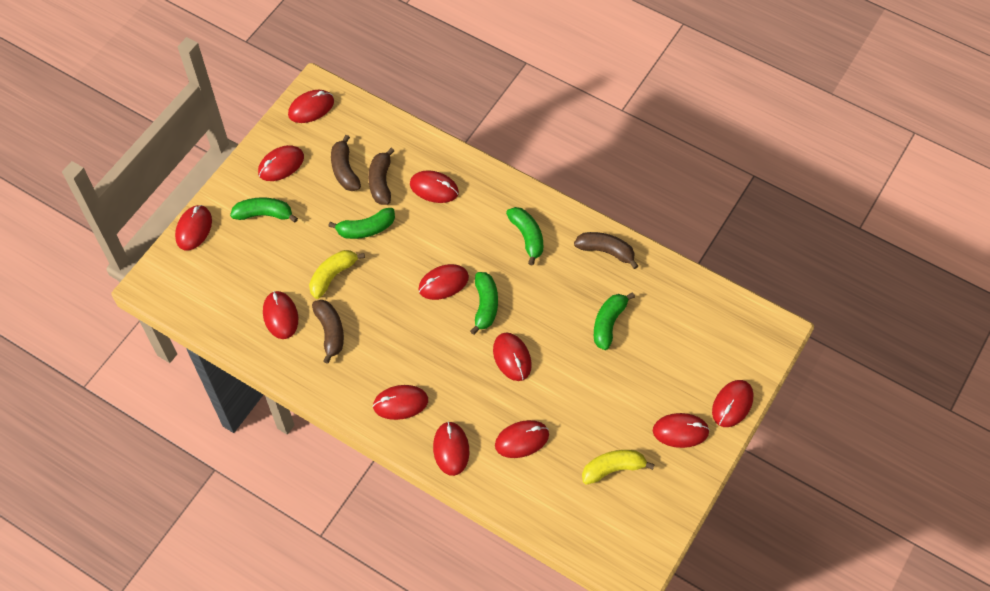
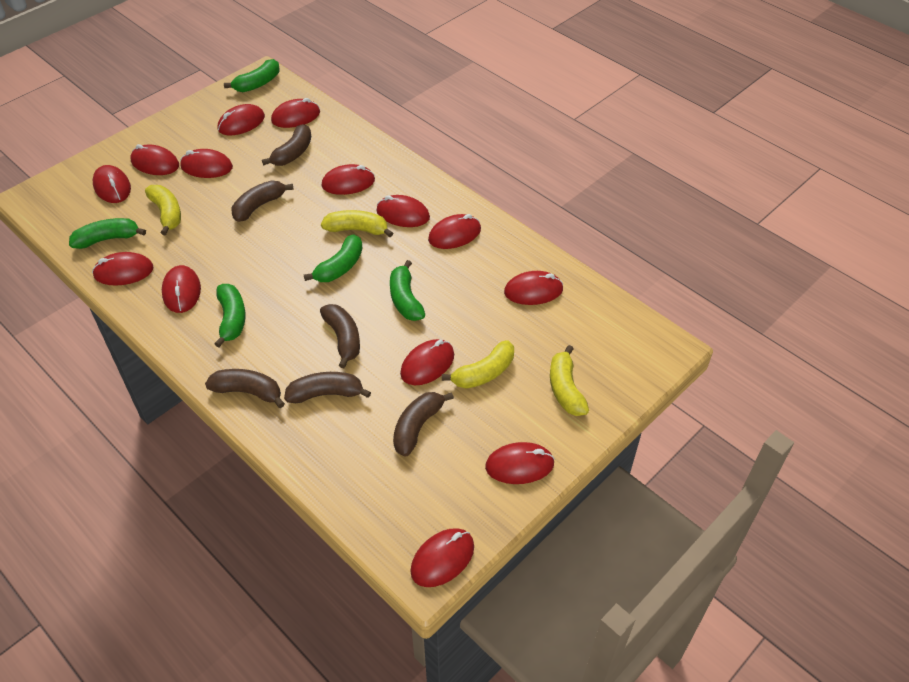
brown banana: 4 -> 6
red mouse: 12 -> 14
yellow banana: 2 -> 4

